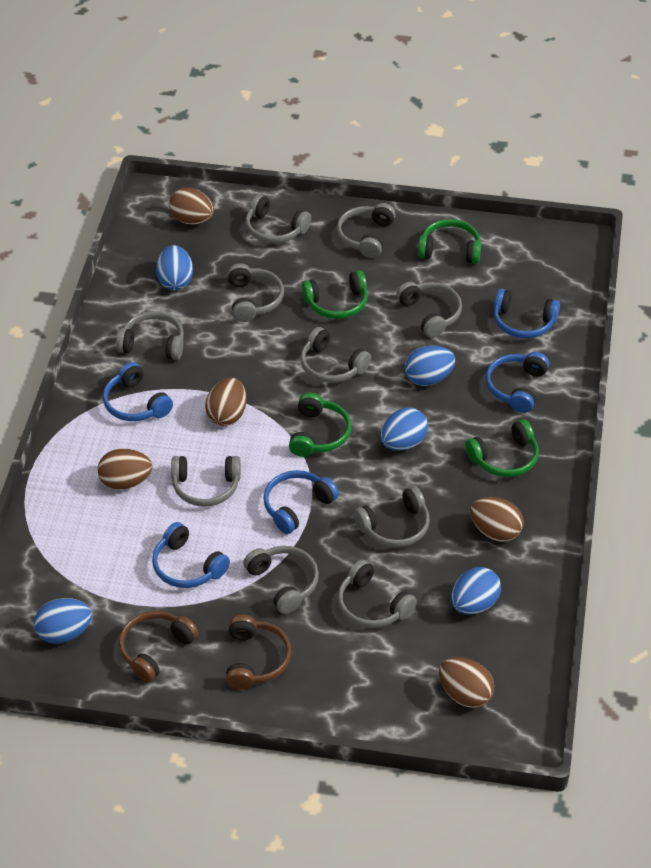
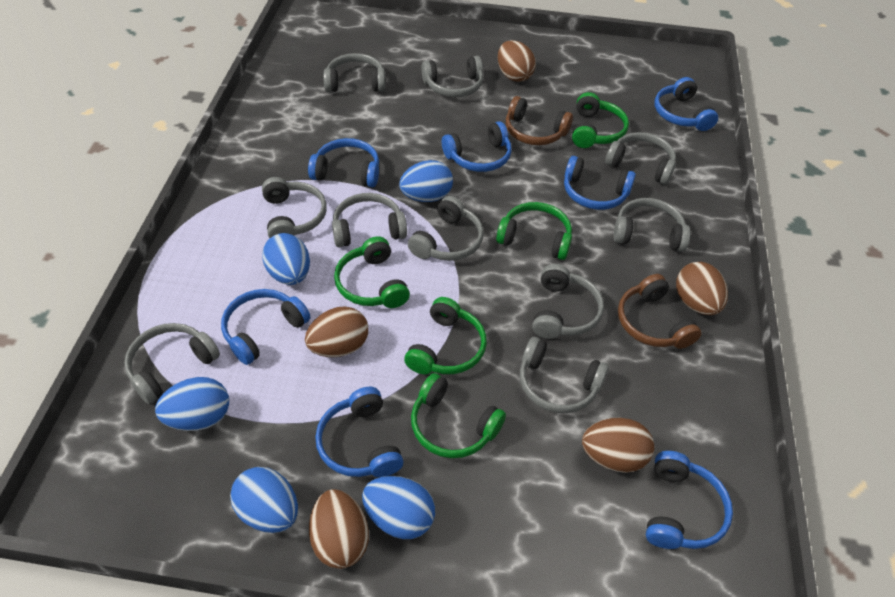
blue headphones: 5 -> 7
green headphones: 4 -> 5

